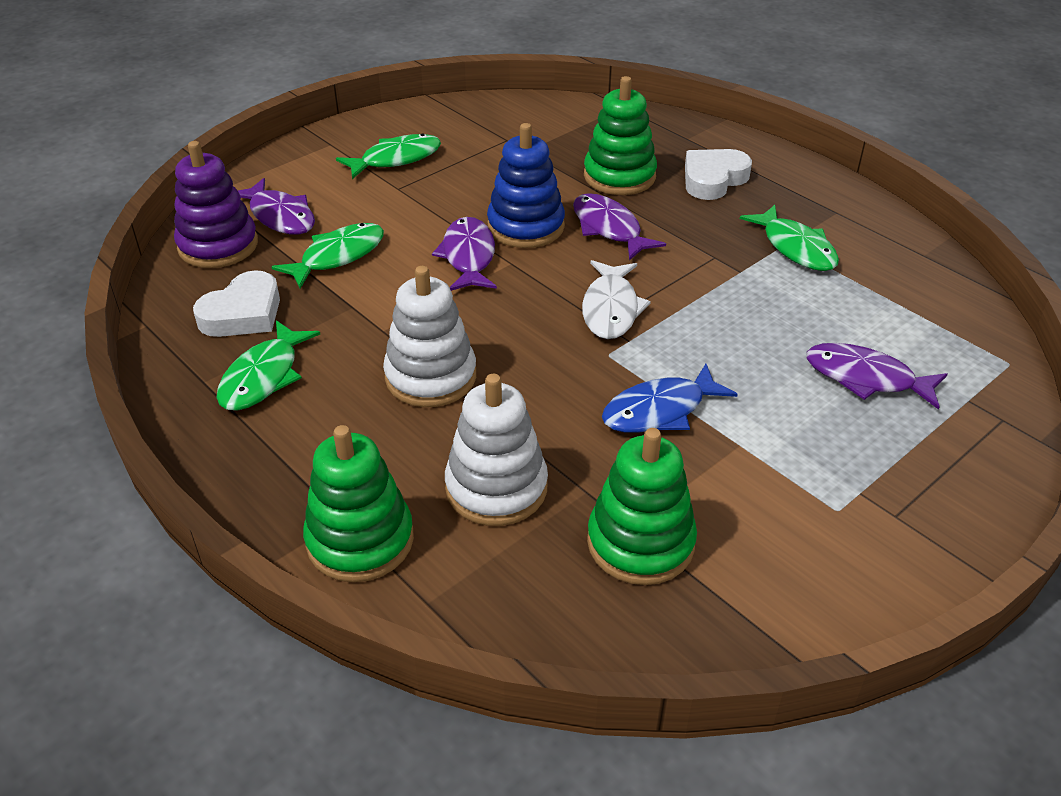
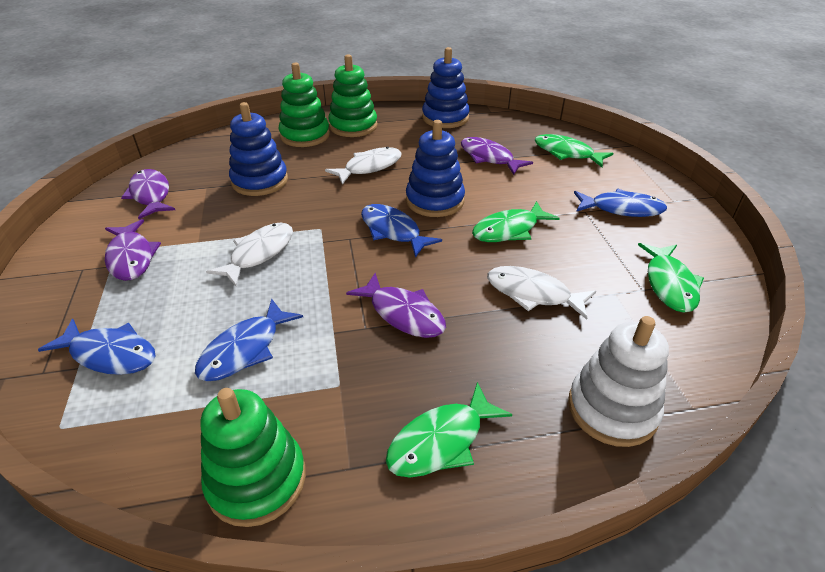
blue fish: 1 -> 4
blue stacking toy: 1 -> 3
purple stacking toy: 1 -> 0
white fish: 1 -> 3
white heart: 2 -> 0
white stacking toy: 2 -> 1

